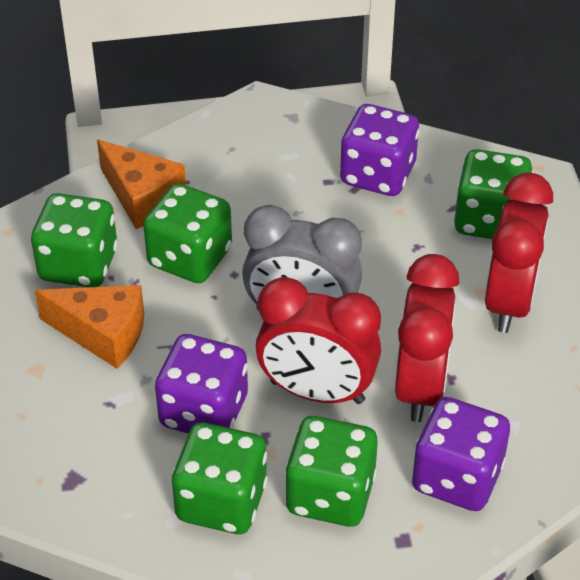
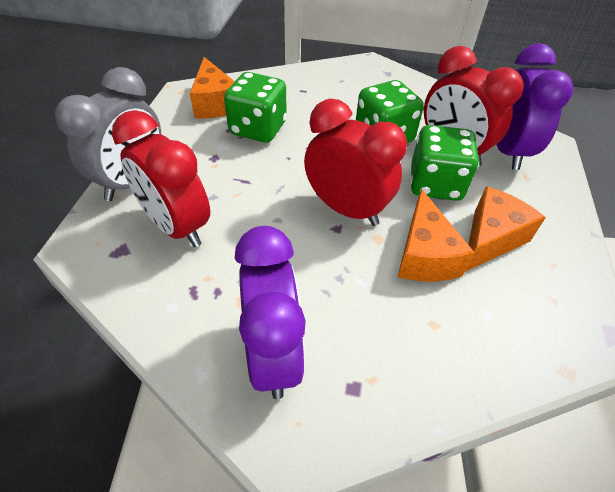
green dice: 5 -> 3
orange cheese: 2 -> 3
purple clock: 0 -> 2
purple dice: 3 -> 0

